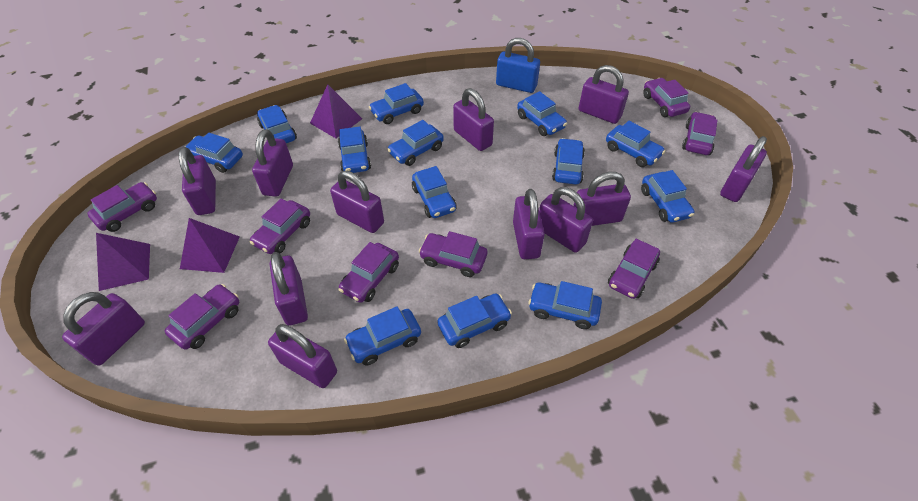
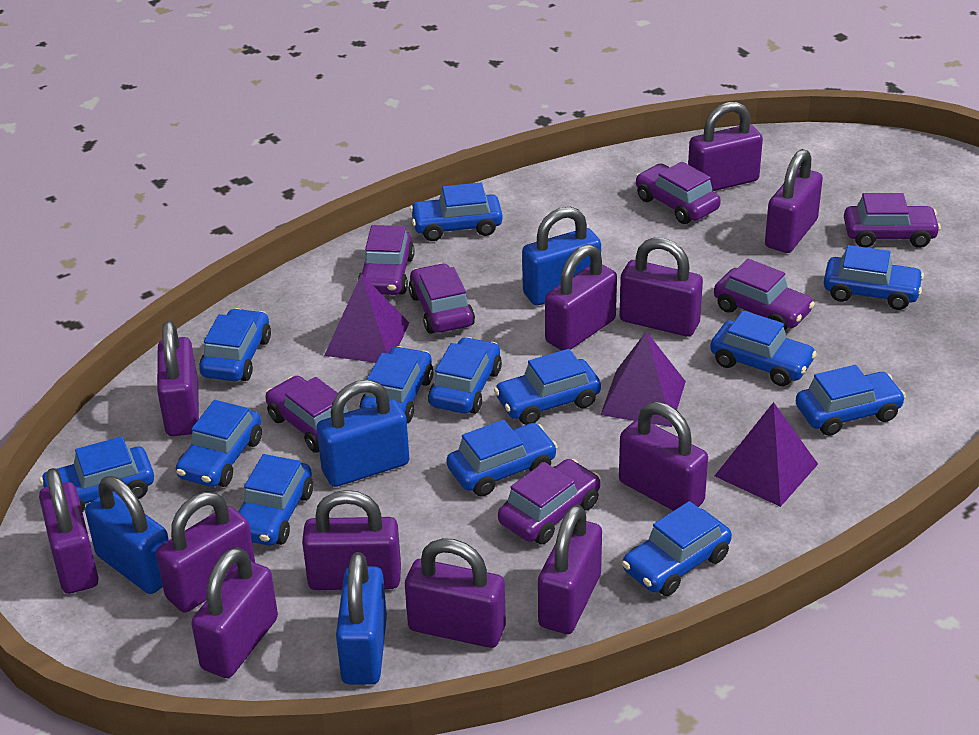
blue padlock: 1 -> 4
purple car: 8 -> 7

